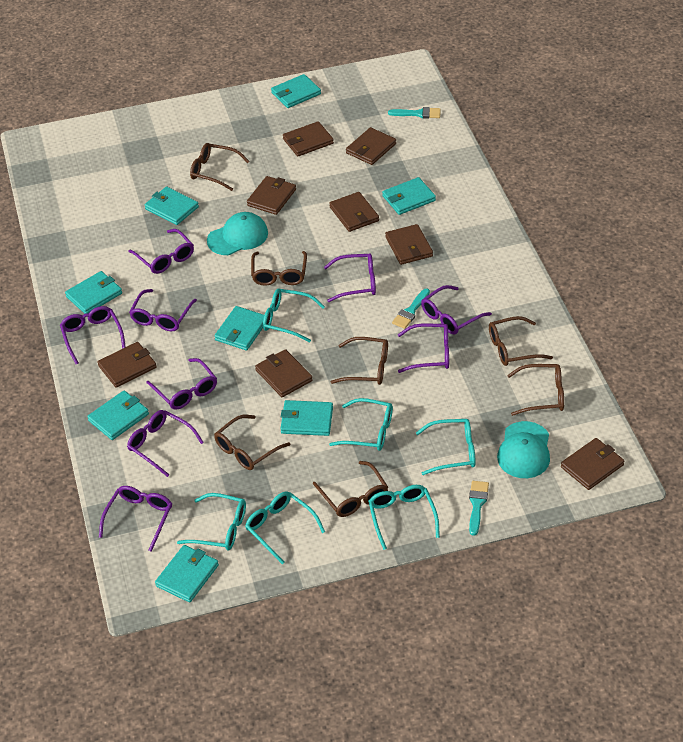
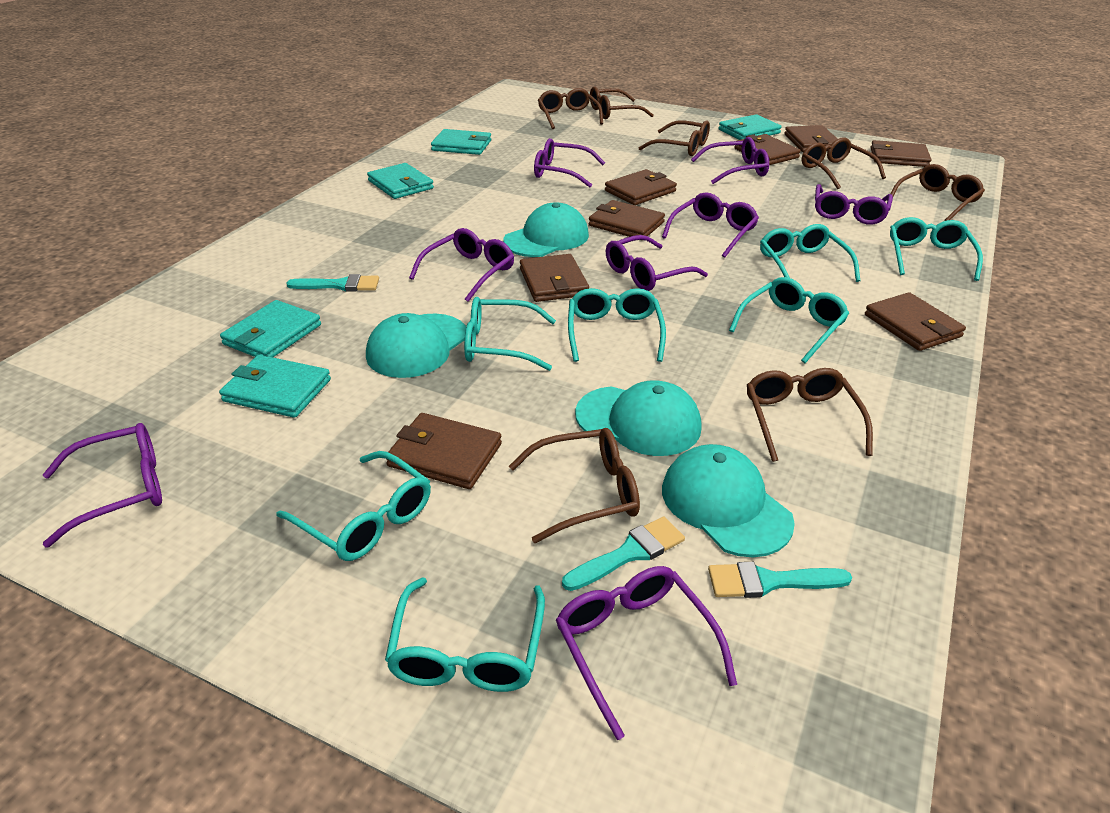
purple glasses: 9 -> 8
turquoise cap: 2 -> 4
turquoise glasses: 6 -> 7
turquoise wallet: 8 -> 5

